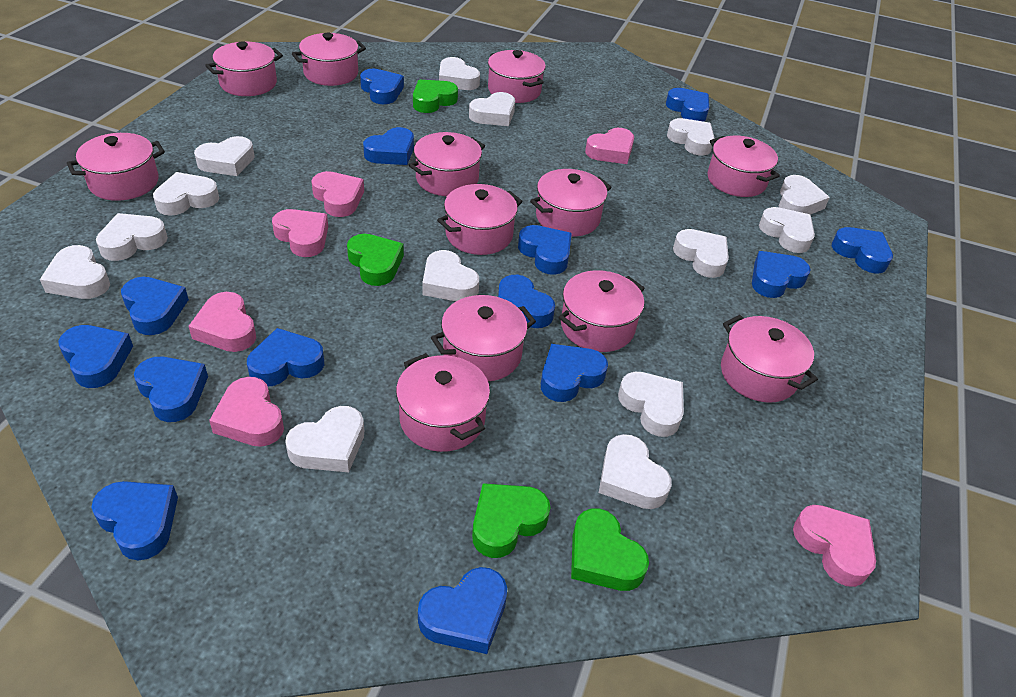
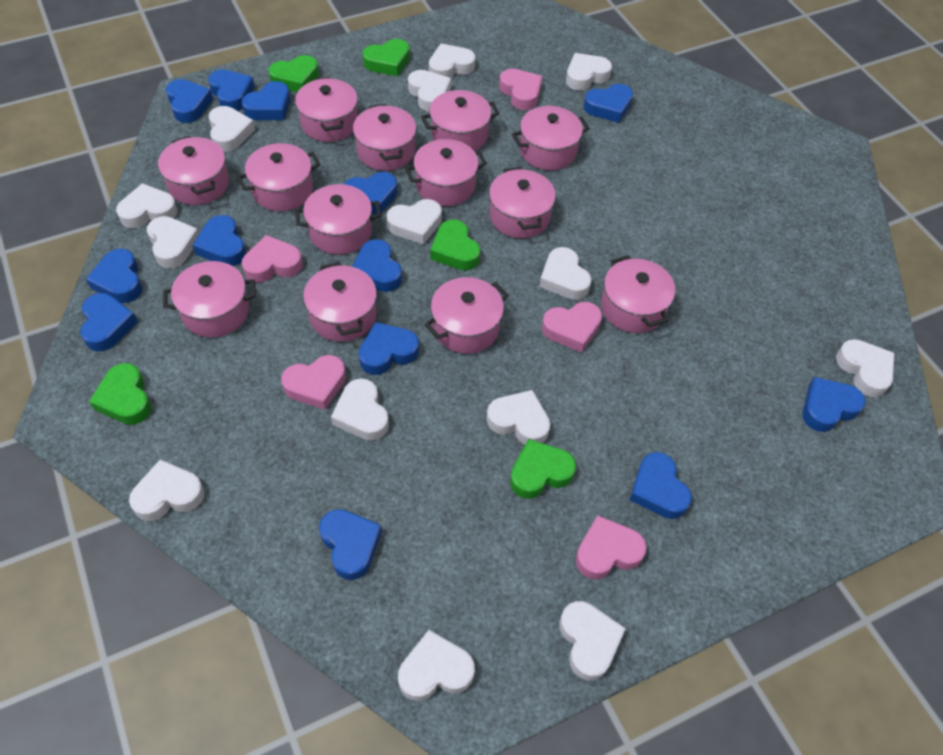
blue heart: 14 -> 13
green heart: 4 -> 5
pink heart: 6 -> 5
pink pot: 12 -> 13

